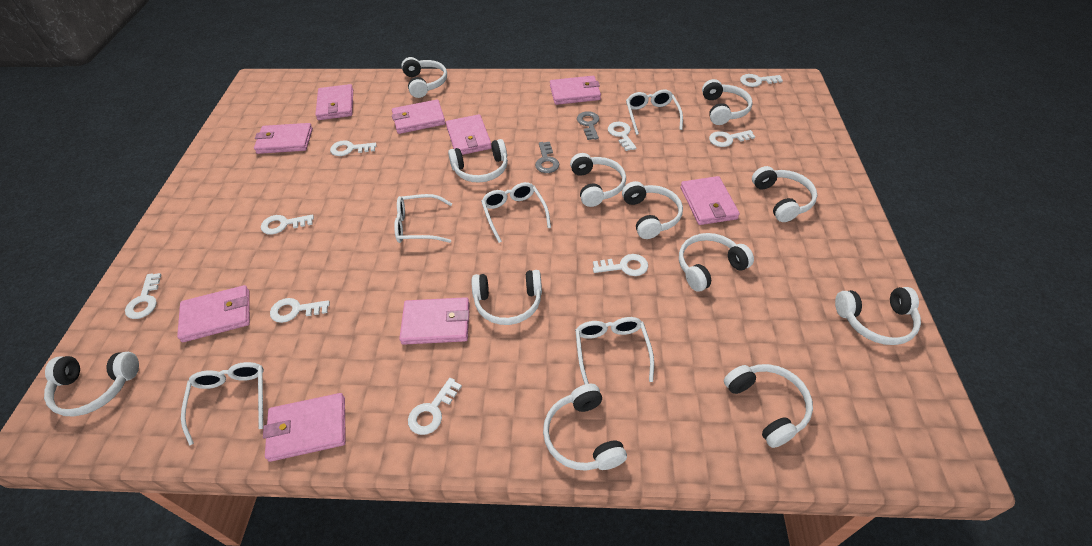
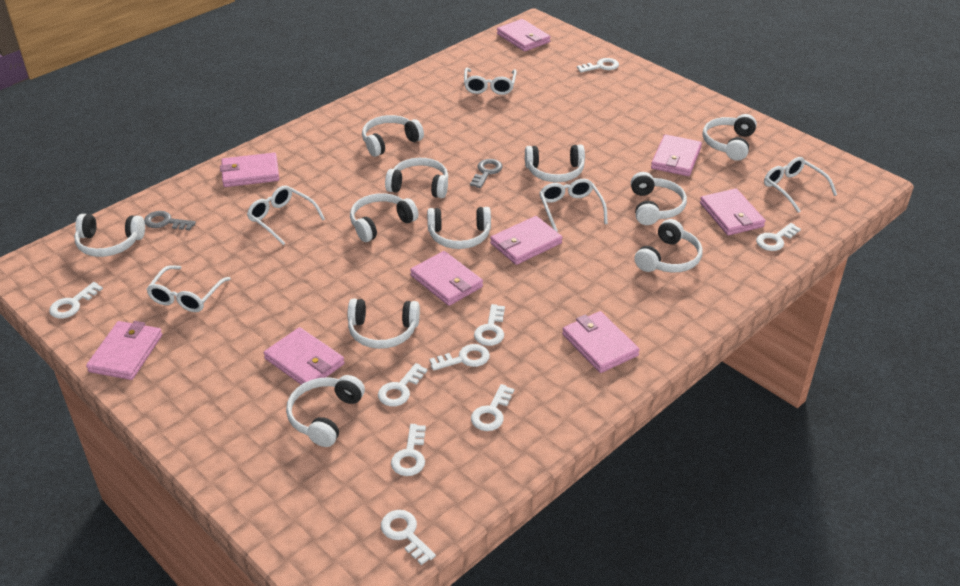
white headphones: 12 -> 11

